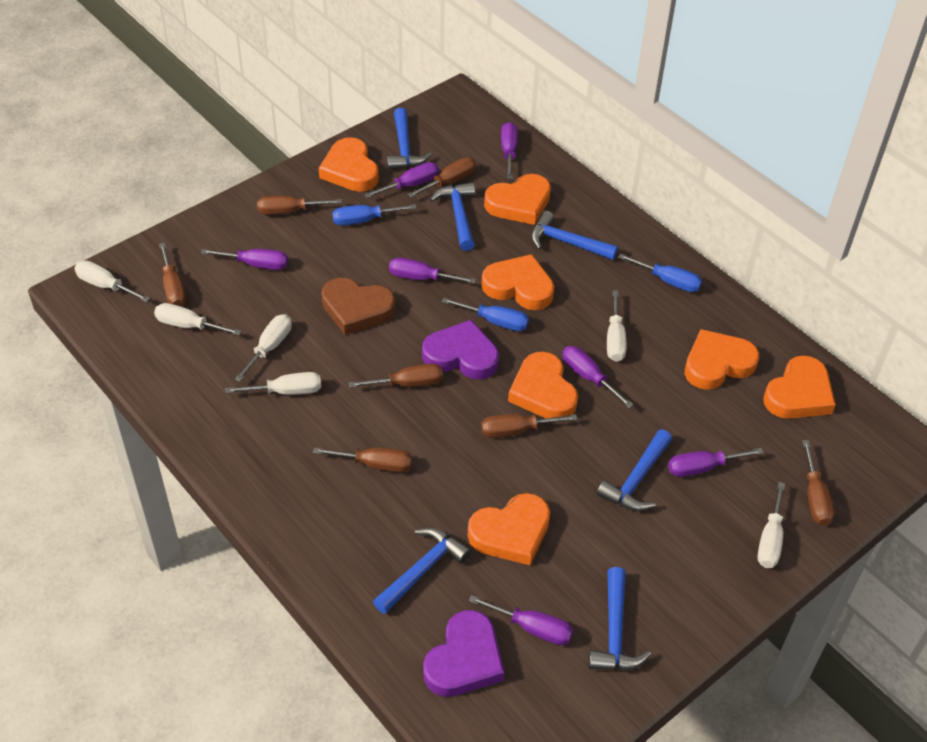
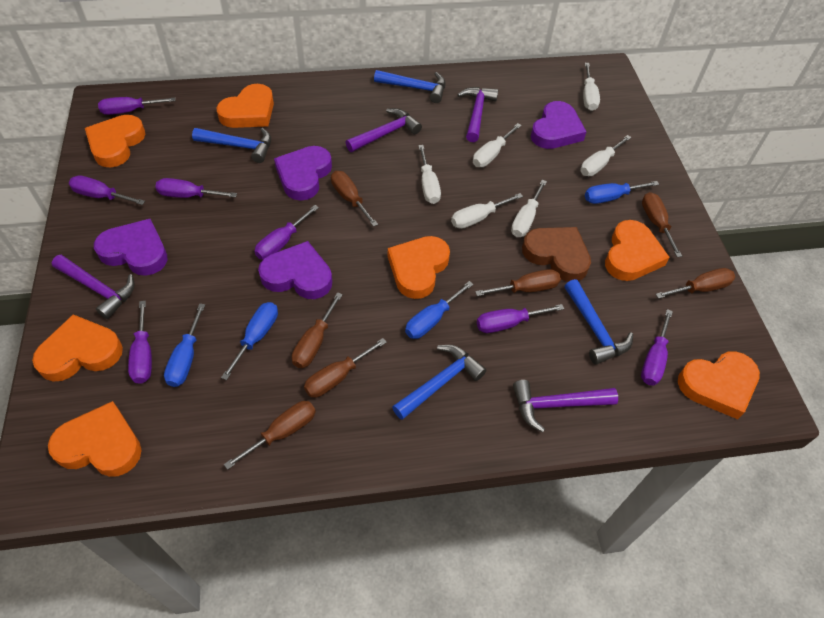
blue hammer: 6 -> 4
blue screwdriver: 3 -> 4
purple hammer: 0 -> 4
purple heart: 2 -> 4

